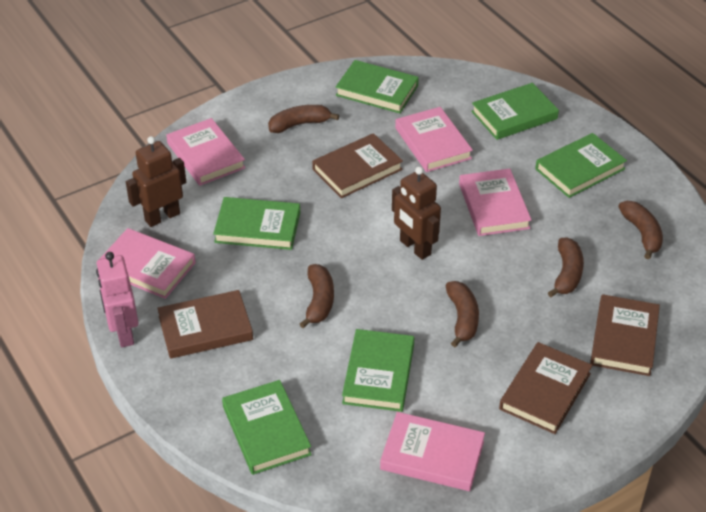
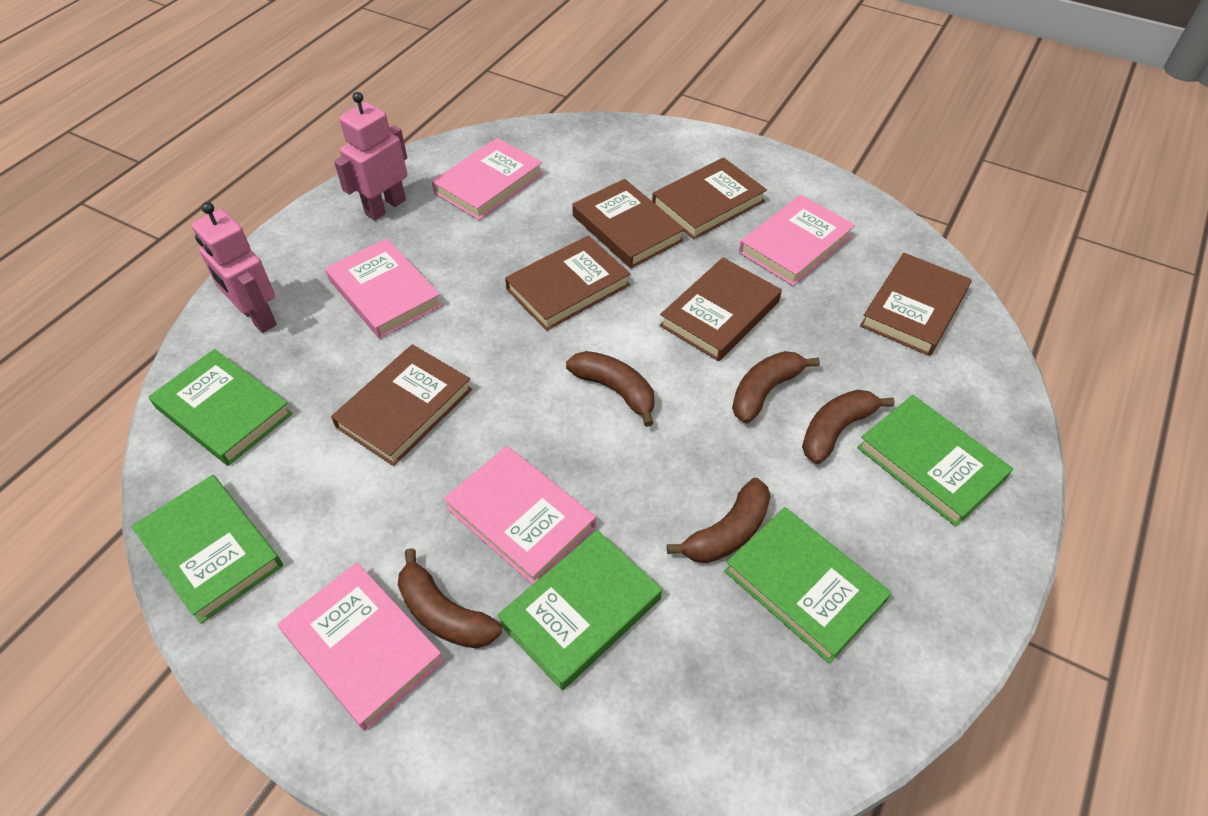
brown book: 4 -> 6
brown robot: 2 -> 0
green book: 6 -> 5
pink robot: 1 -> 2

